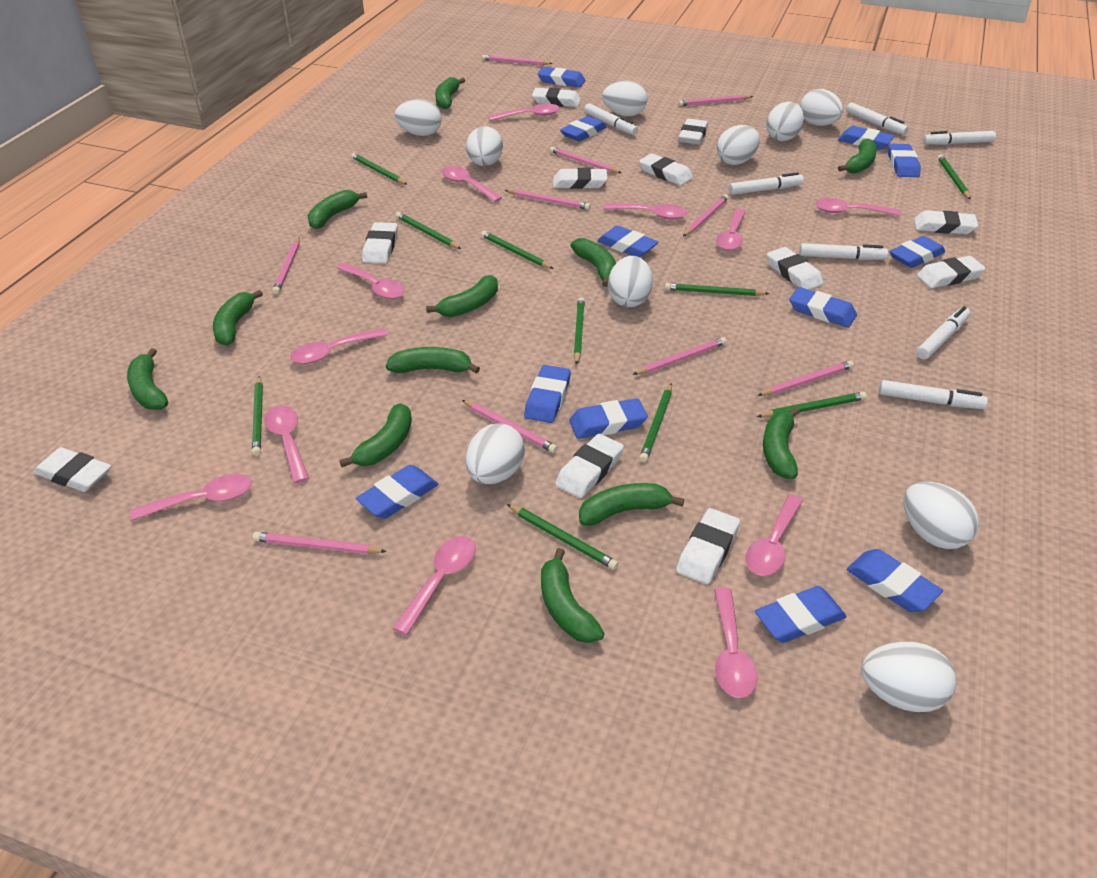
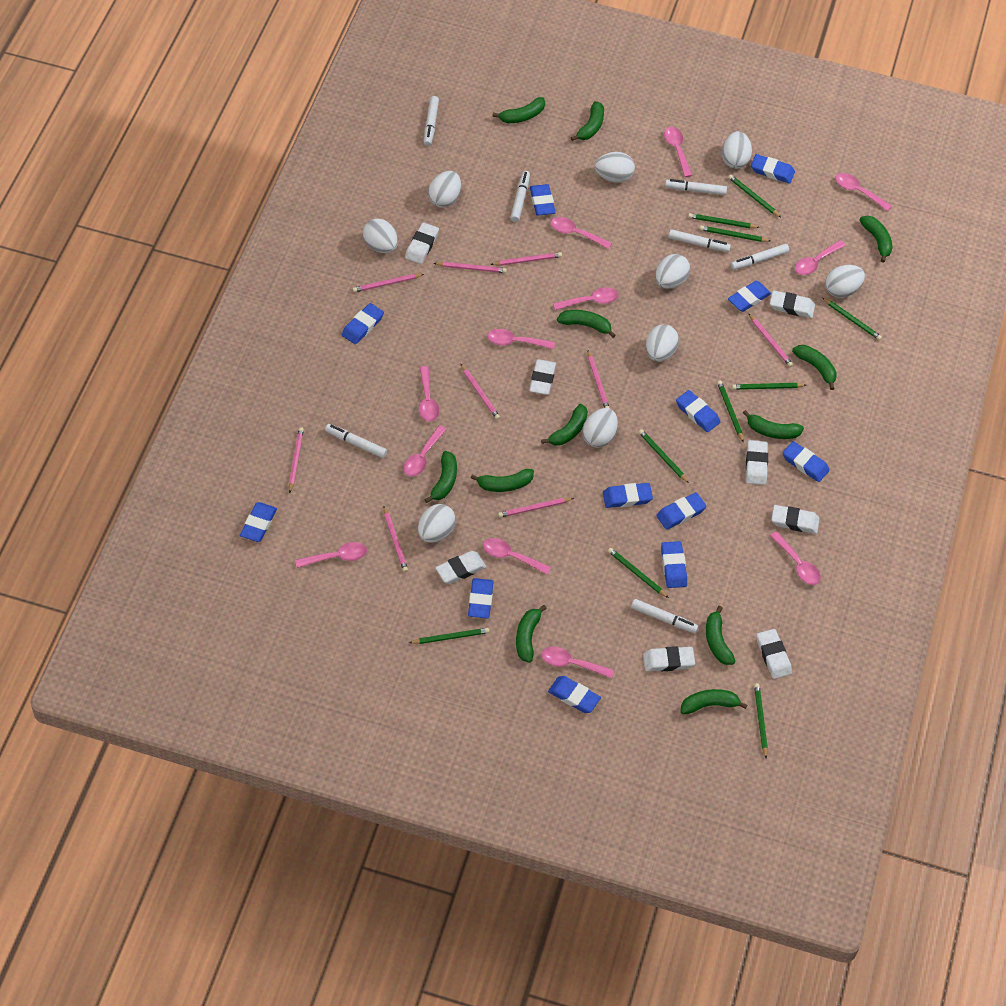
pink pencil: 10 -> 9
white egg: 10 -> 9
white eraser: 11 -> 8

